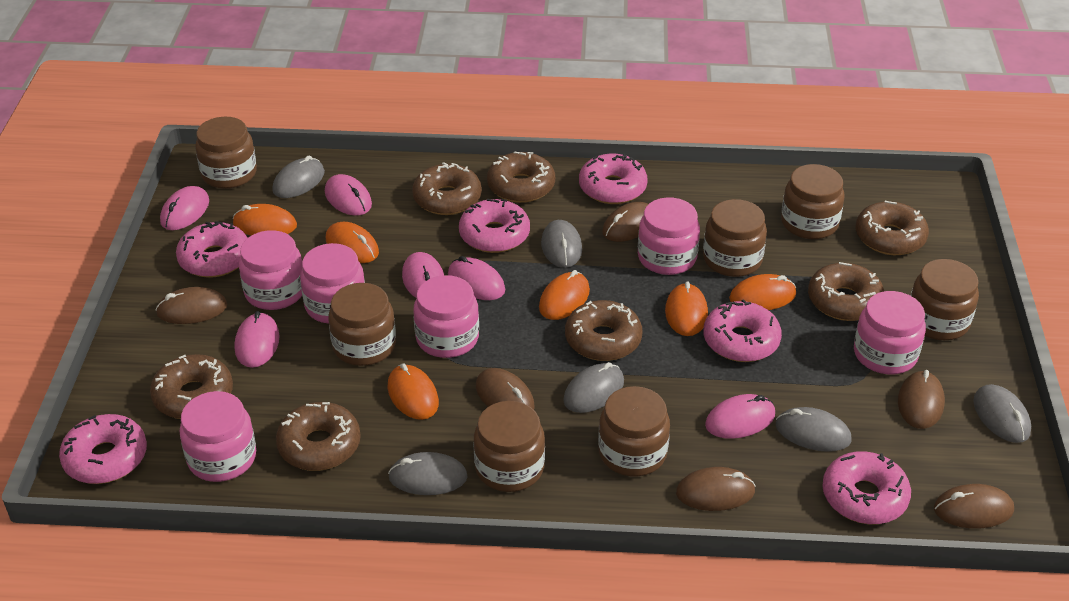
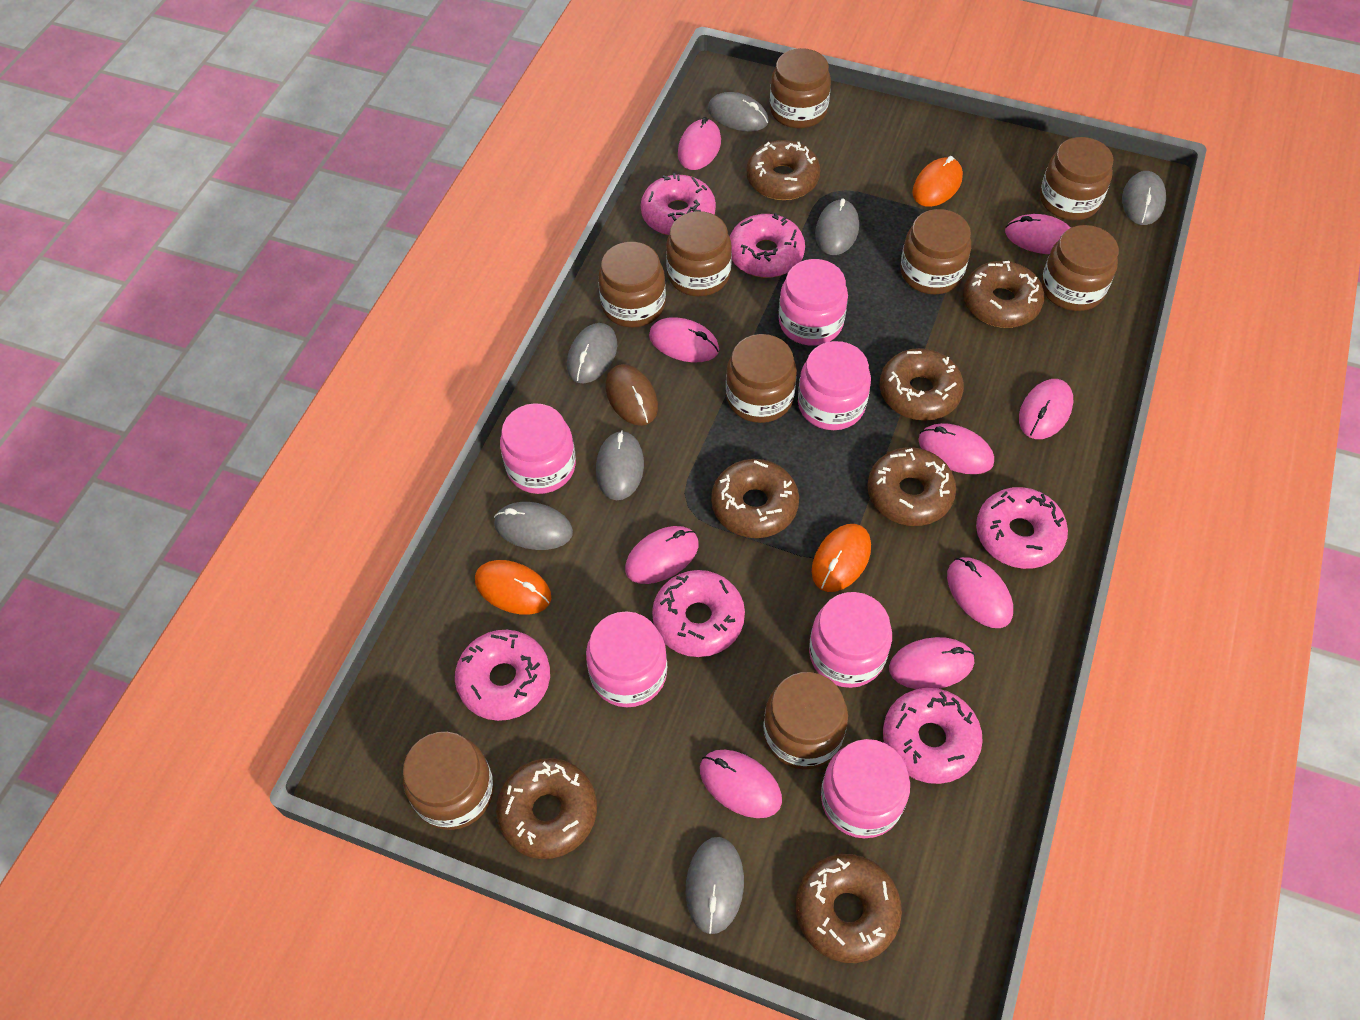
brown jar: 7 -> 9
brown mouse: 6 -> 1
grey mouse: 6 -> 7
orange mouse: 6 -> 3
pink mouse: 6 -> 9

